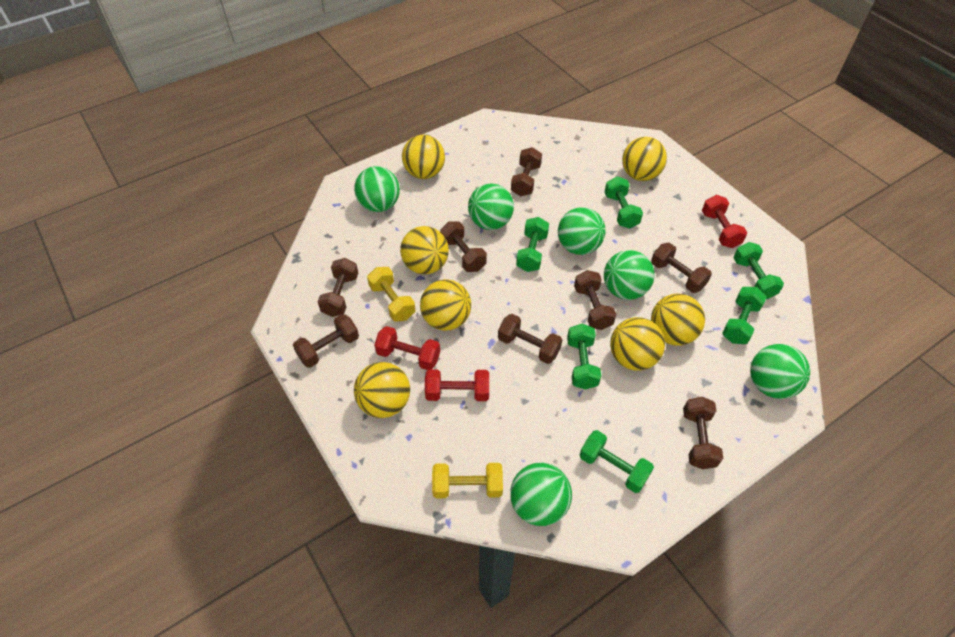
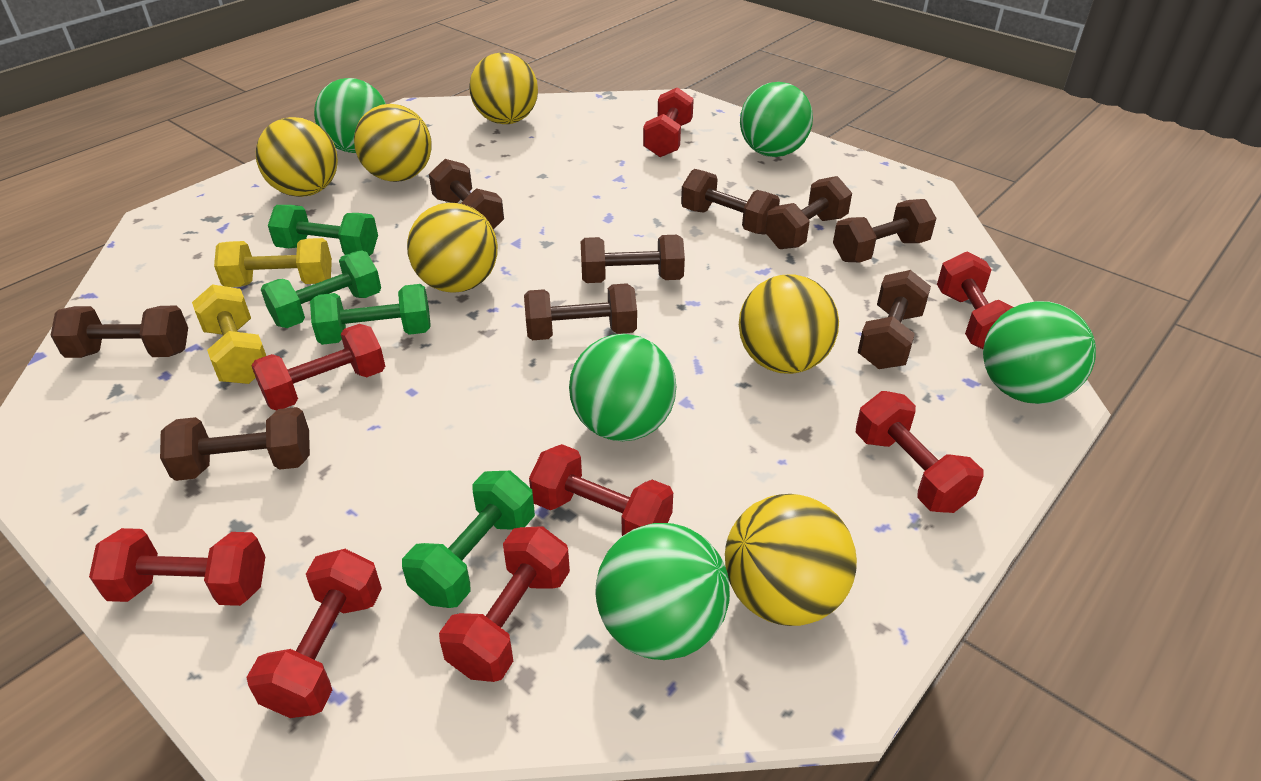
brown dumbbell: 8 -> 9
green ball: 6 -> 5
green dumbbell: 6 -> 4
red dumbbell: 3 -> 8
yellow ball: 7 -> 6

